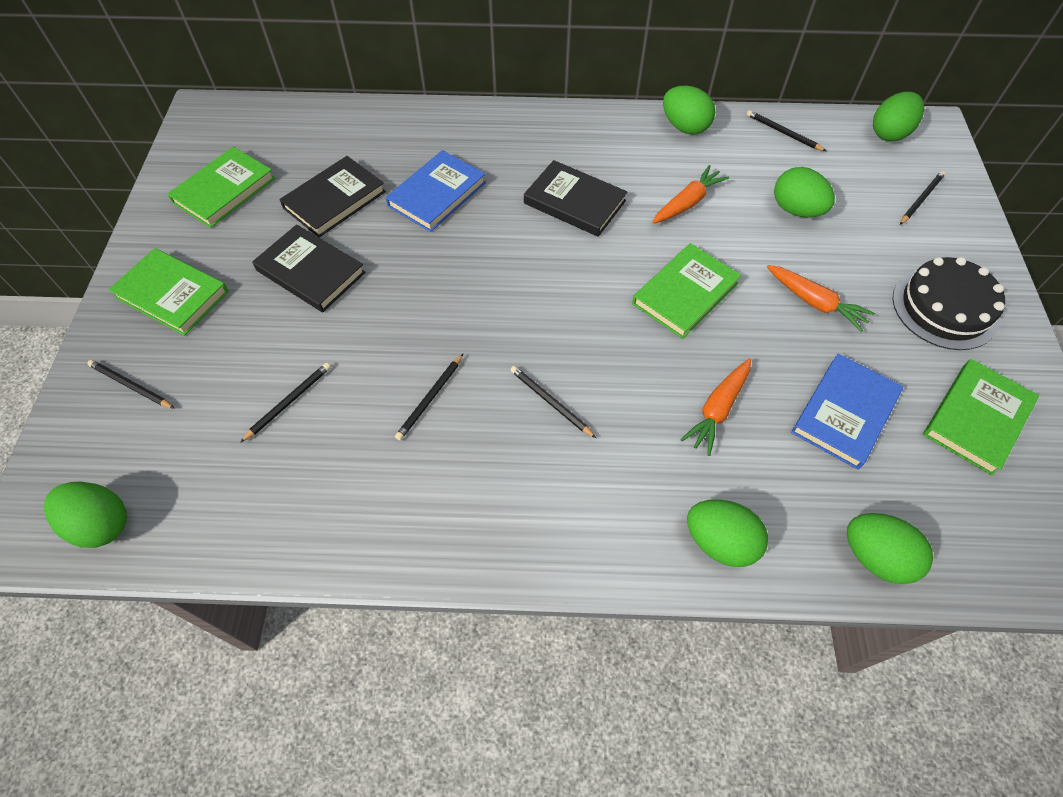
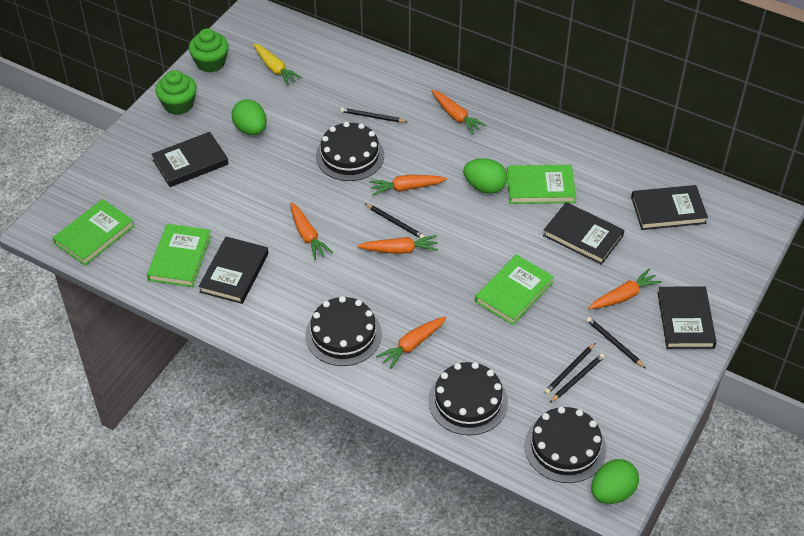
black book: 3 -> 5
black cake: 1 -> 4
black pencil: 6 -> 5
blue book: 2 -> 0
green cupcake: 0 -> 2
green egg: 6 -> 3
orange carrot: 3 -> 6
yellow carrot: 0 -> 1

